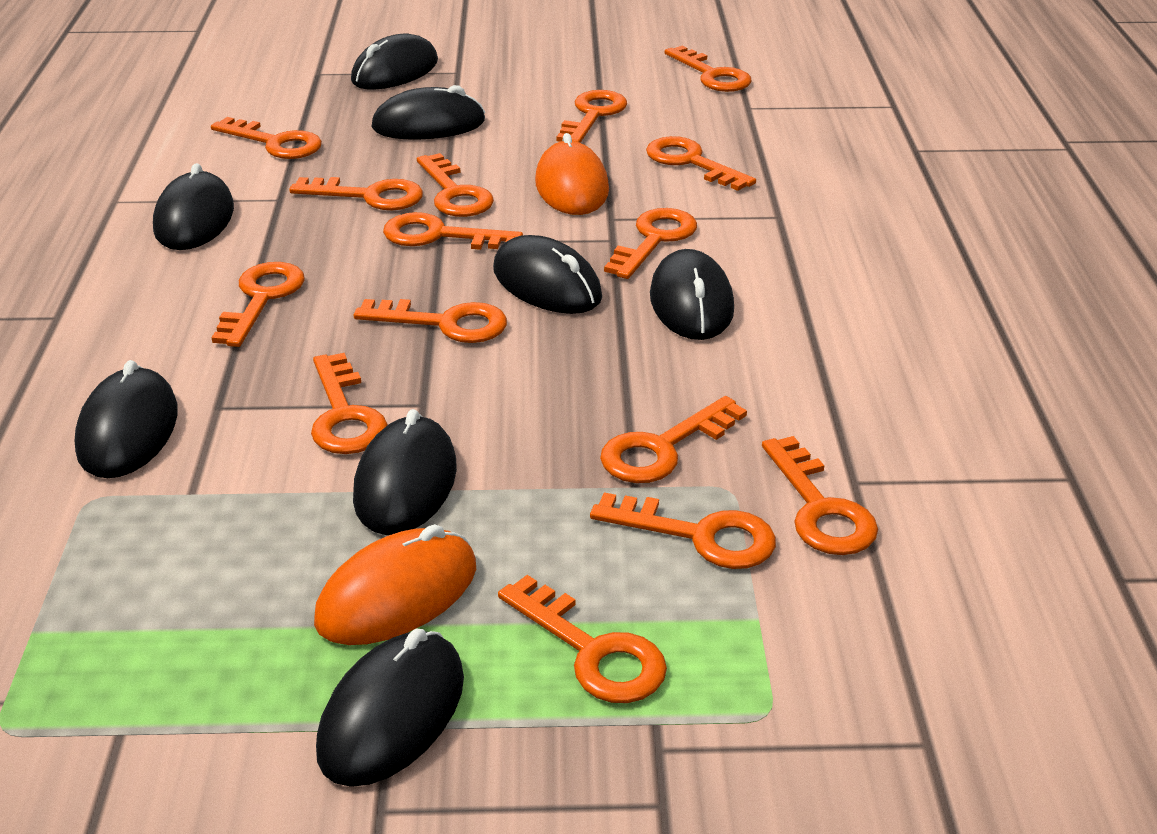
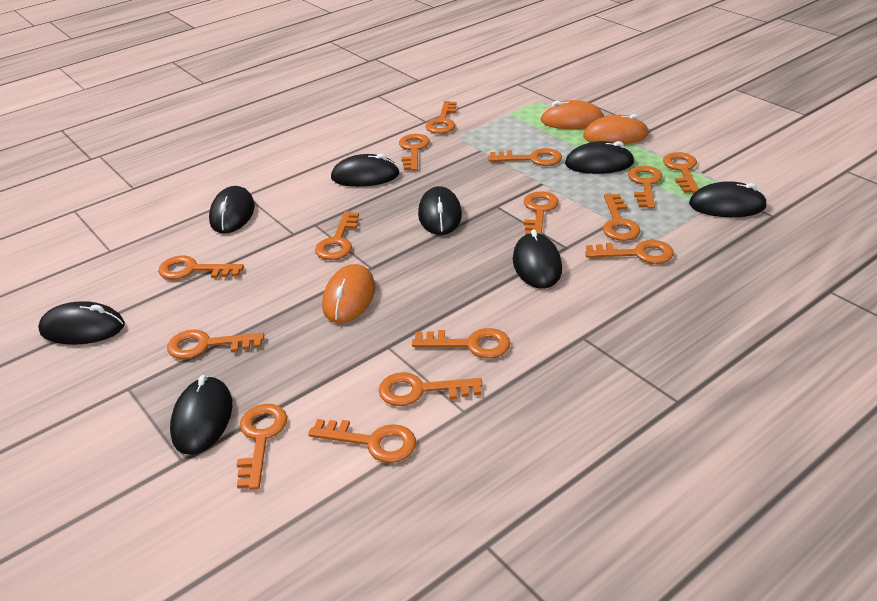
orange mouse: 2 -> 3

